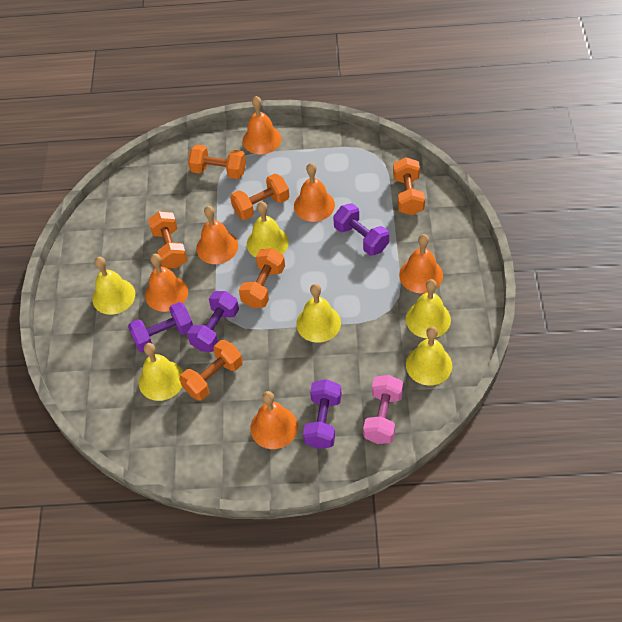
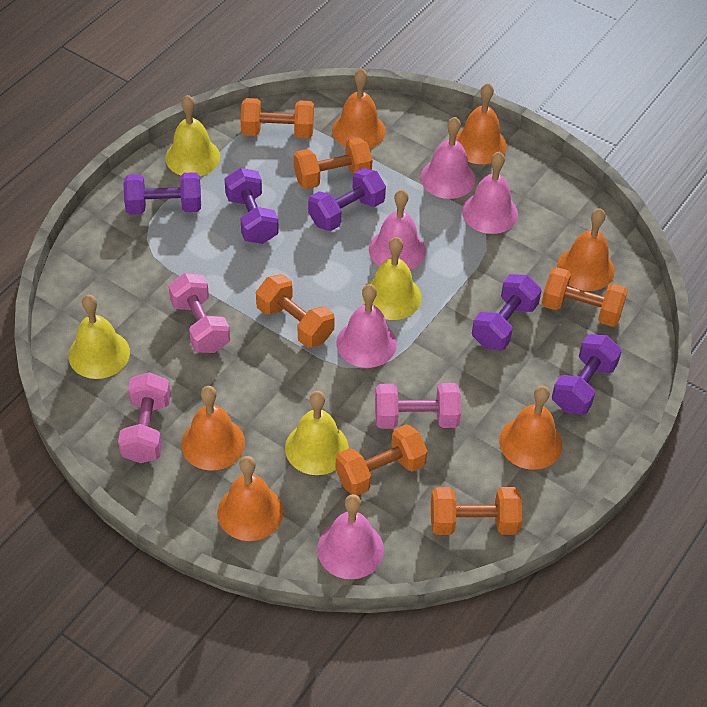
pink bell: 0 -> 5
pink dumbbell: 1 -> 3
purple dumbbell: 4 -> 5
yellow bell: 6 -> 4

